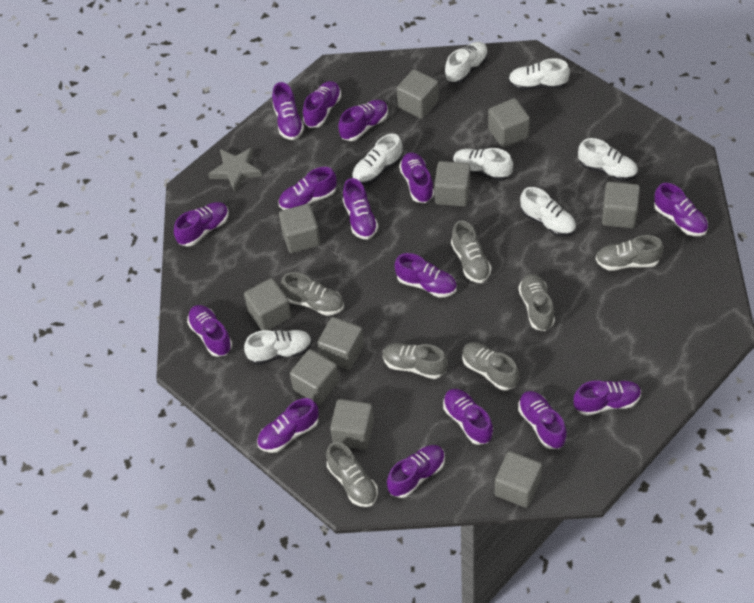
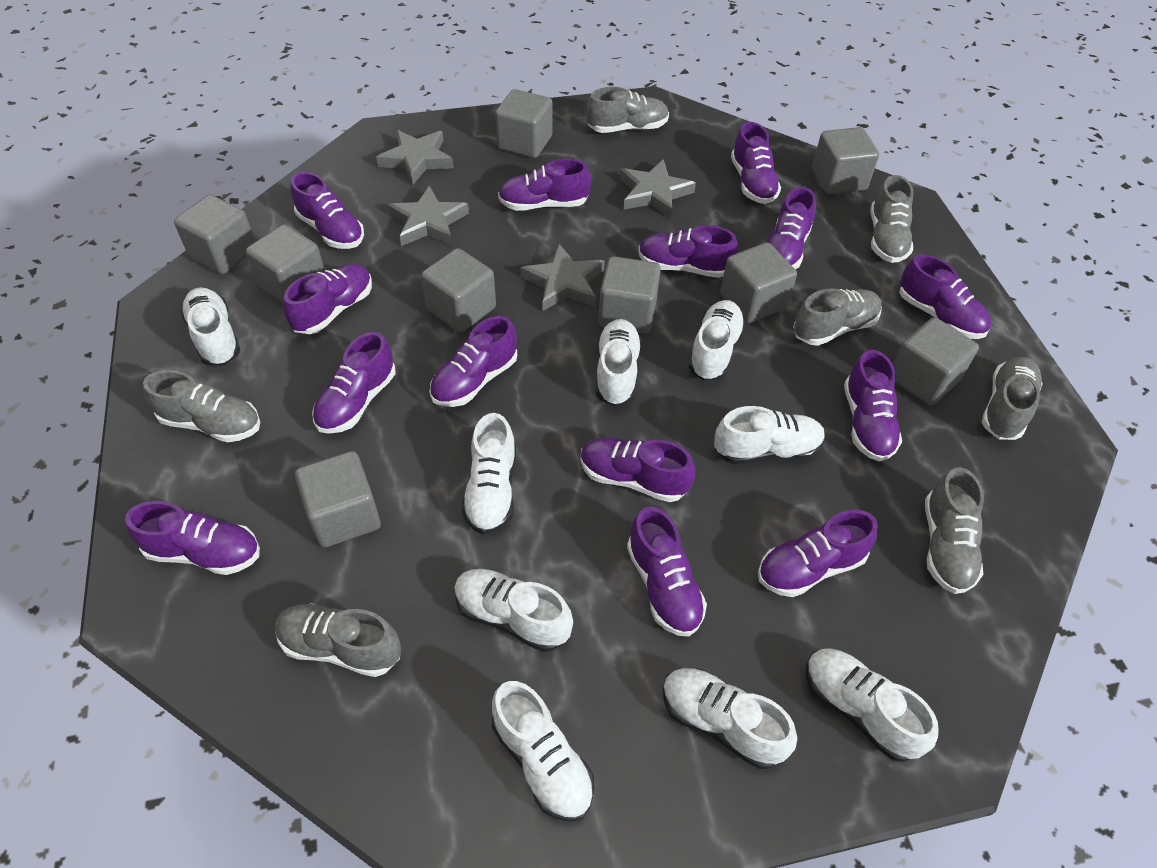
grey cube: 10 -> 9
grey star: 1 -> 4
purple shoe: 15 -> 14
white shoe: 7 -> 9

